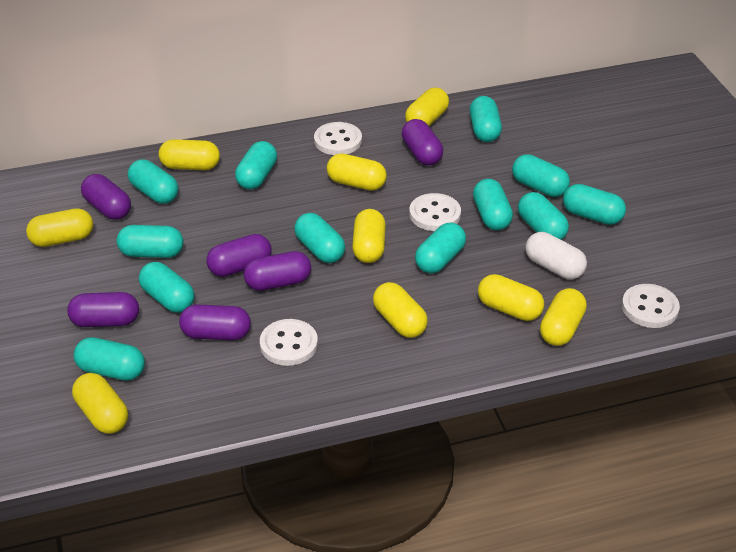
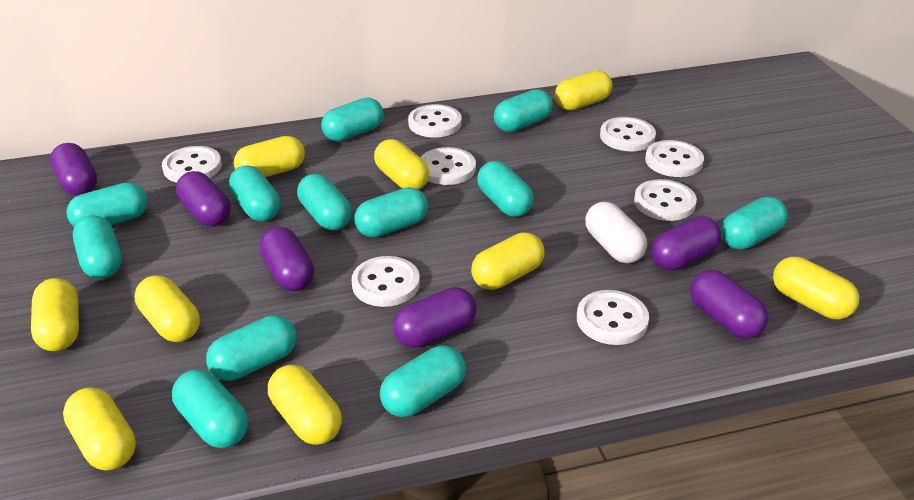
white button: 4 -> 8

